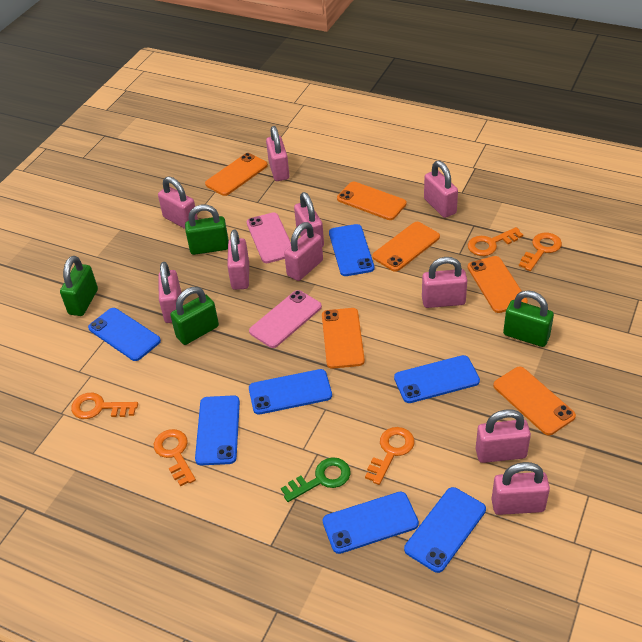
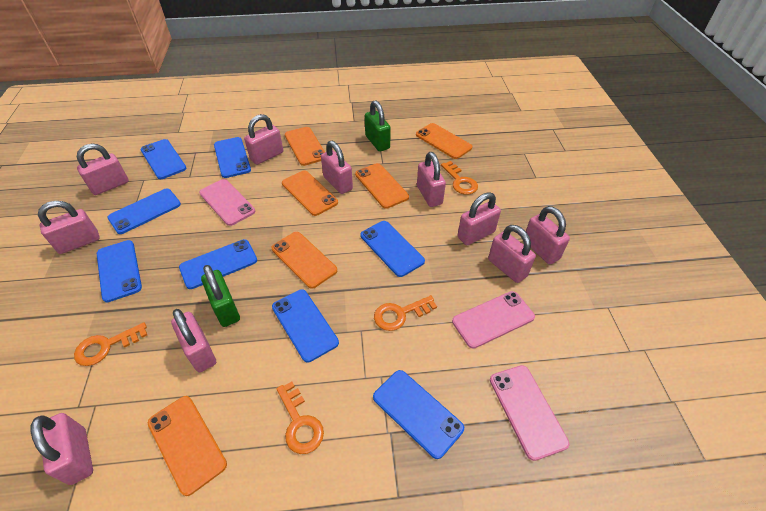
blue phone: 7 -> 8
green key: 1 -> 0
green padlock: 4 -> 2
orange key: 5 -> 4
pink phone: 2 -> 3

